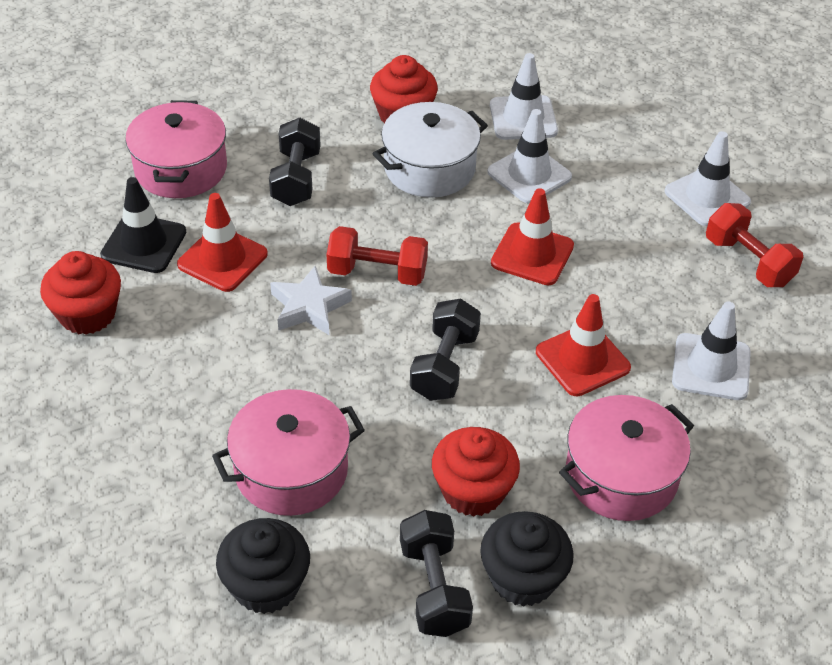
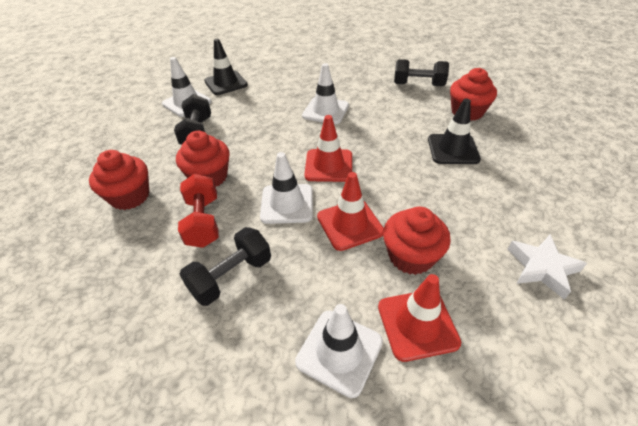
black cupcake: 2 -> 0
black traffic cone: 1 -> 2
pink pot: 3 -> 0
red cupcake: 3 -> 4
red dumbbell: 2 -> 1
white pot: 1 -> 0

